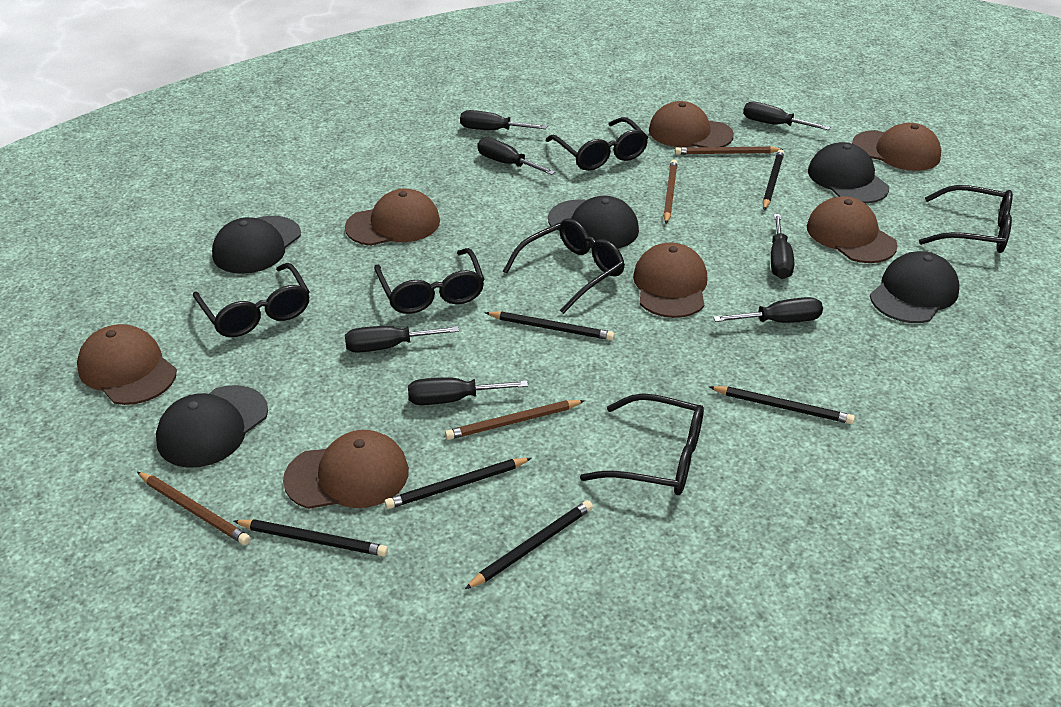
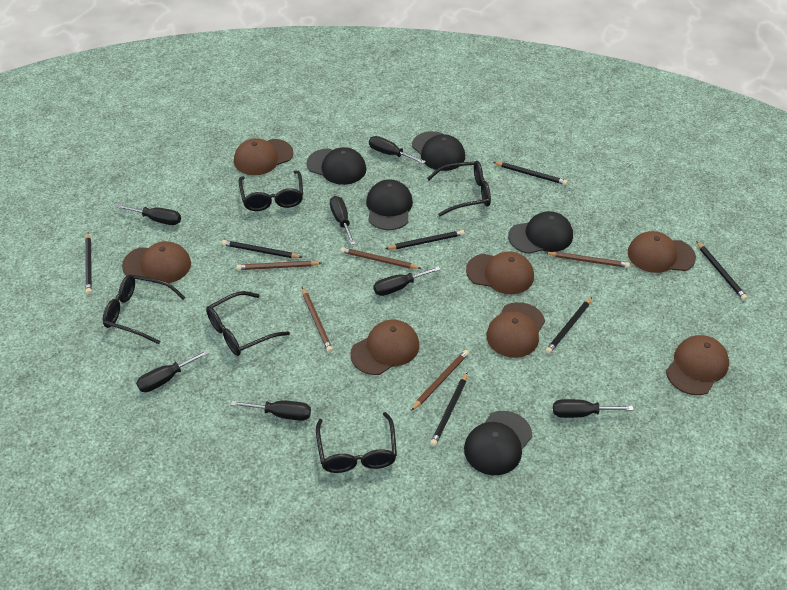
black glasses: 6 -> 5
black pencil: 6 -> 7
brown pencil: 4 -> 5

